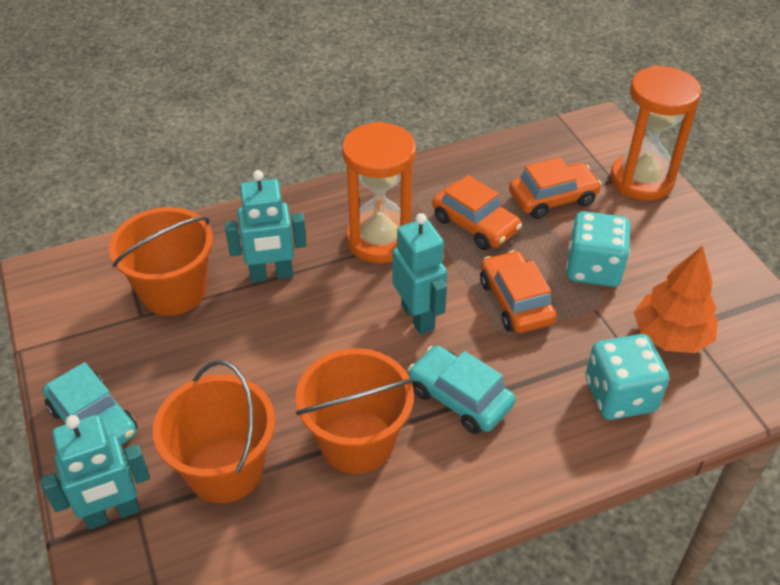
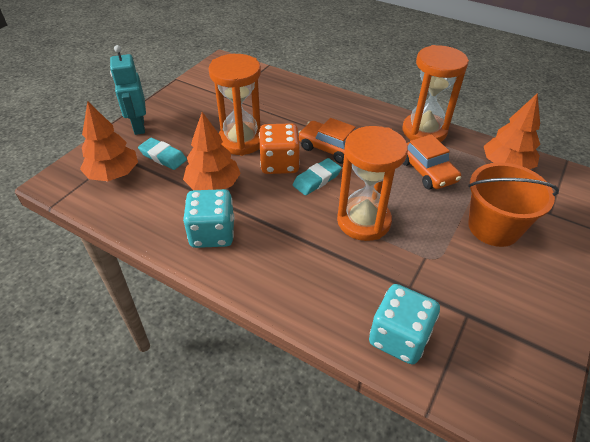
orange bucket: 3 -> 1
orange car: 3 -> 2
orange dice: 0 -> 1
orange hourglass: 2 -> 3
orange tree: 1 -> 3
turquoise car: 2 -> 0
turquoise eraser: 0 -> 2
turquoise robot: 3 -> 1

